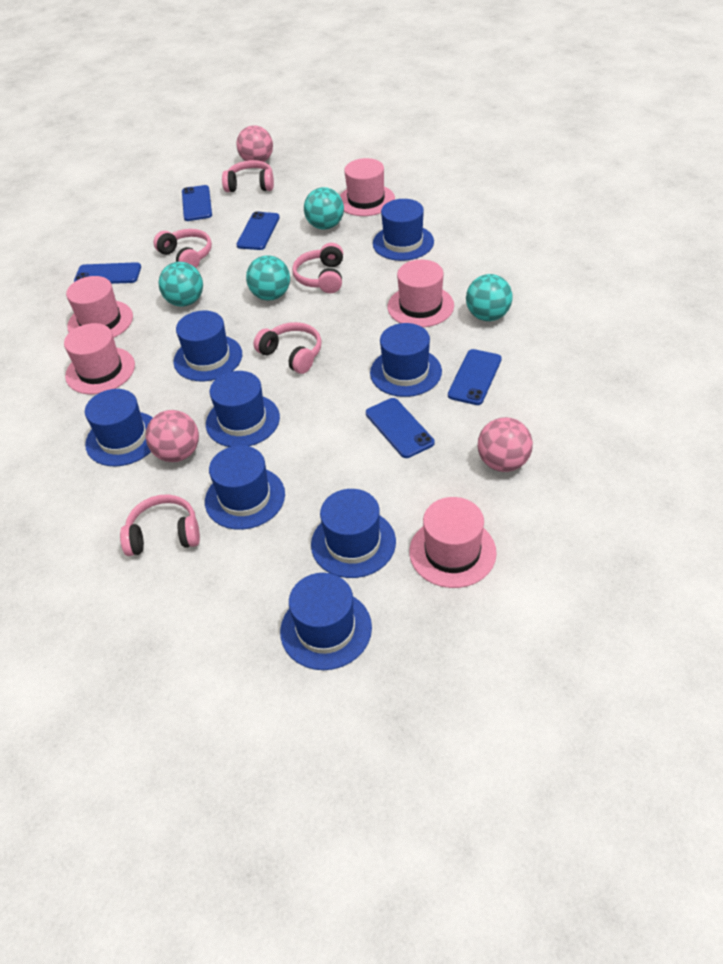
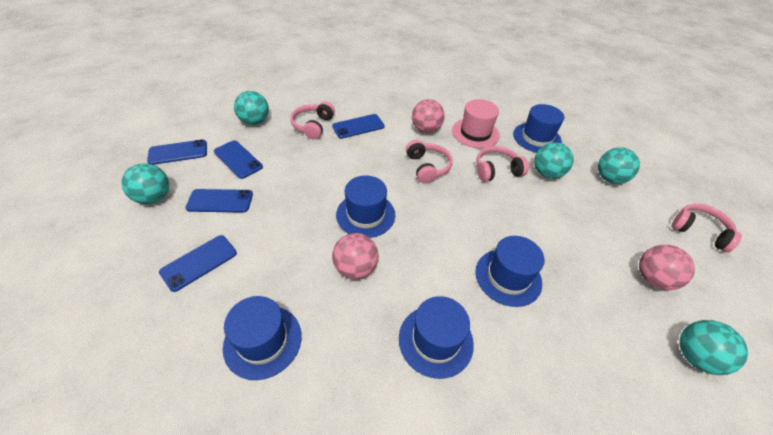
blue hat: 8 -> 5
pink hat: 5 -> 1
pink headphones: 5 -> 4
turquoise ball: 4 -> 5

